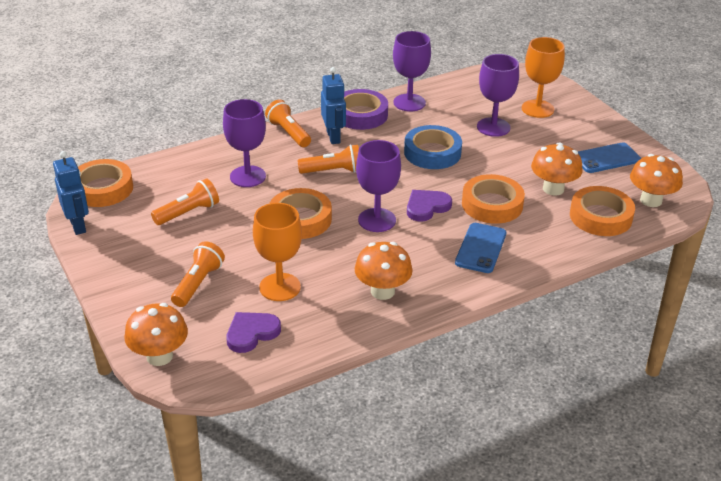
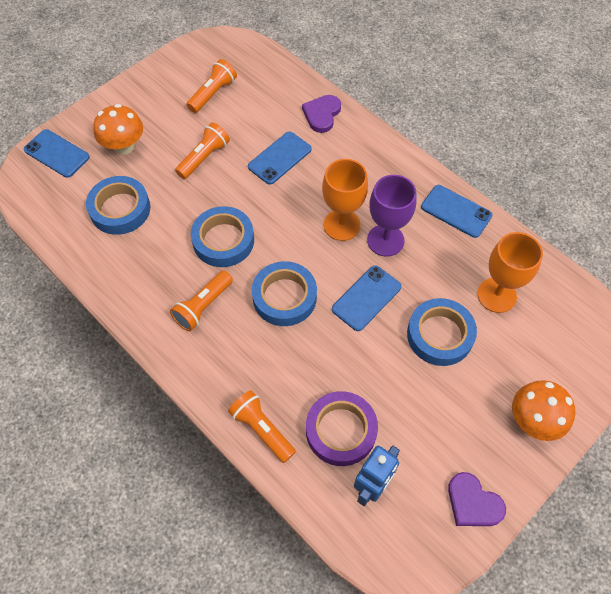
blue phone: 2 -> 4
blue robot: 2 -> 1
blue tape: 1 -> 4
orange mushroom: 4 -> 2
orange tape: 4 -> 0
purple goblet: 4 -> 1

